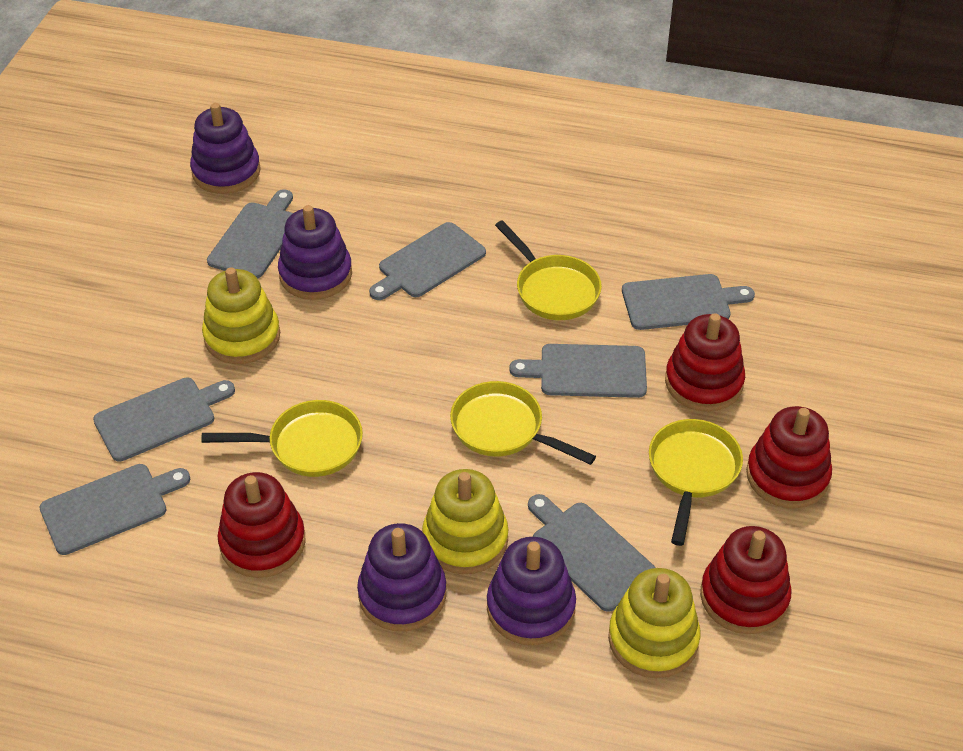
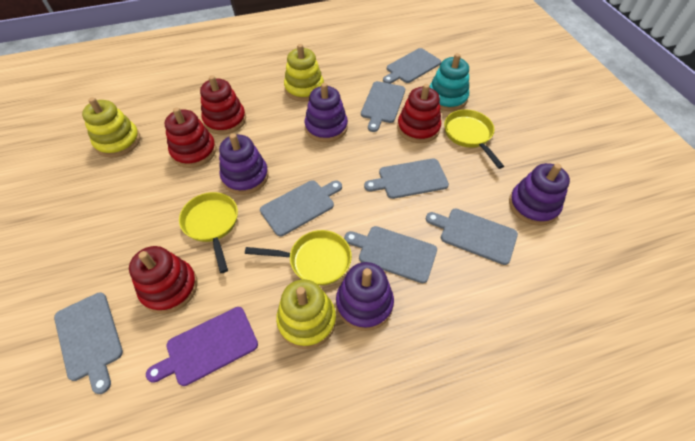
purple cutting board: 0 -> 1
turquoise stacking toy: 0 -> 1
yellow pan: 4 -> 3

